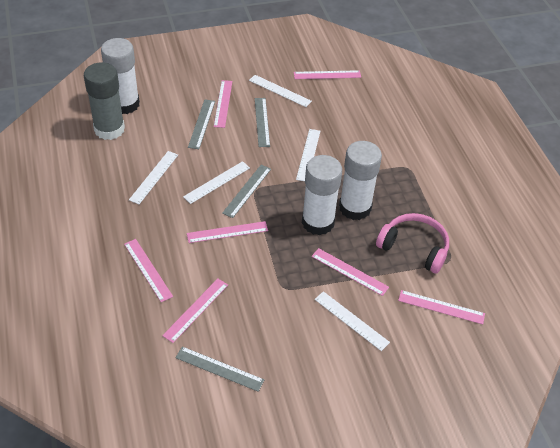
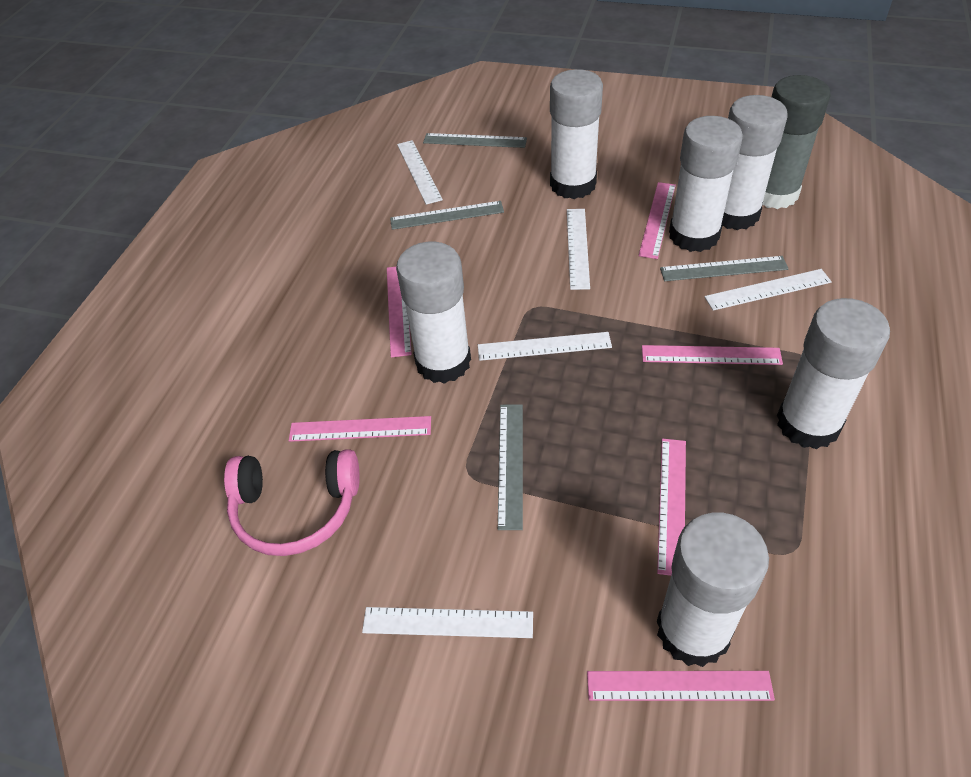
pink ruler: 7 -> 6
white glue stick: 3 -> 6

